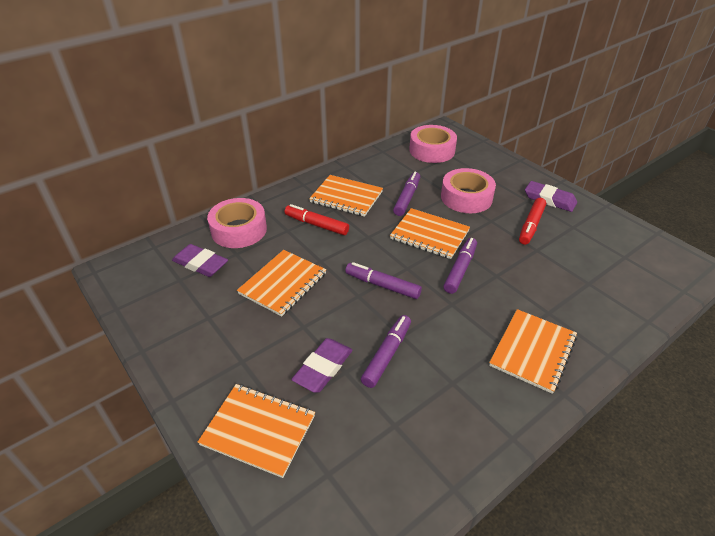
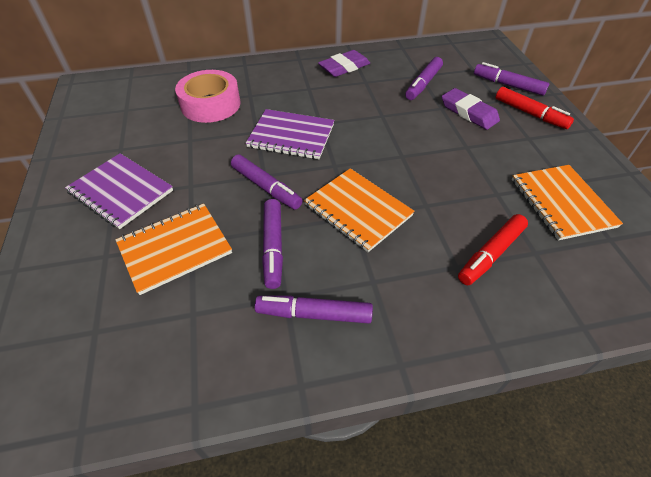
orange notebook: 5 -> 3
pink tape: 3 -> 1
purple eraser: 3 -> 2
purple marker: 4 -> 5
purple notebook: 0 -> 2

